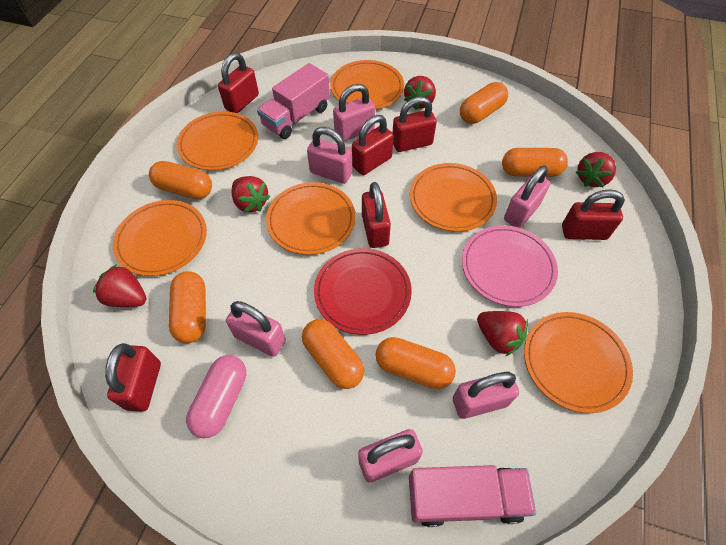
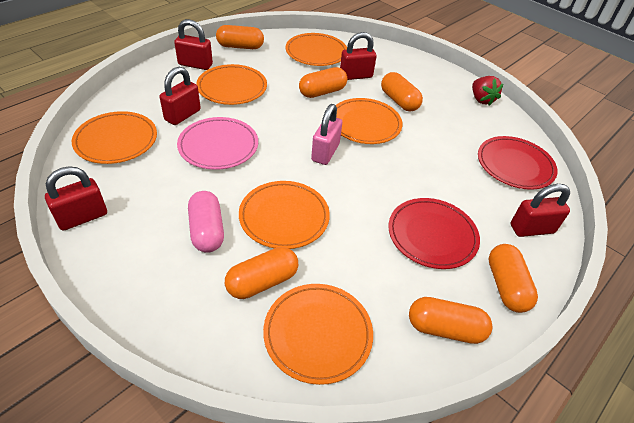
pink padlock: 6 -> 1
pink truck: 2 -> 0
red padlock: 6 -> 5
red plate: 1 -> 2
red strawberry: 5 -> 1

